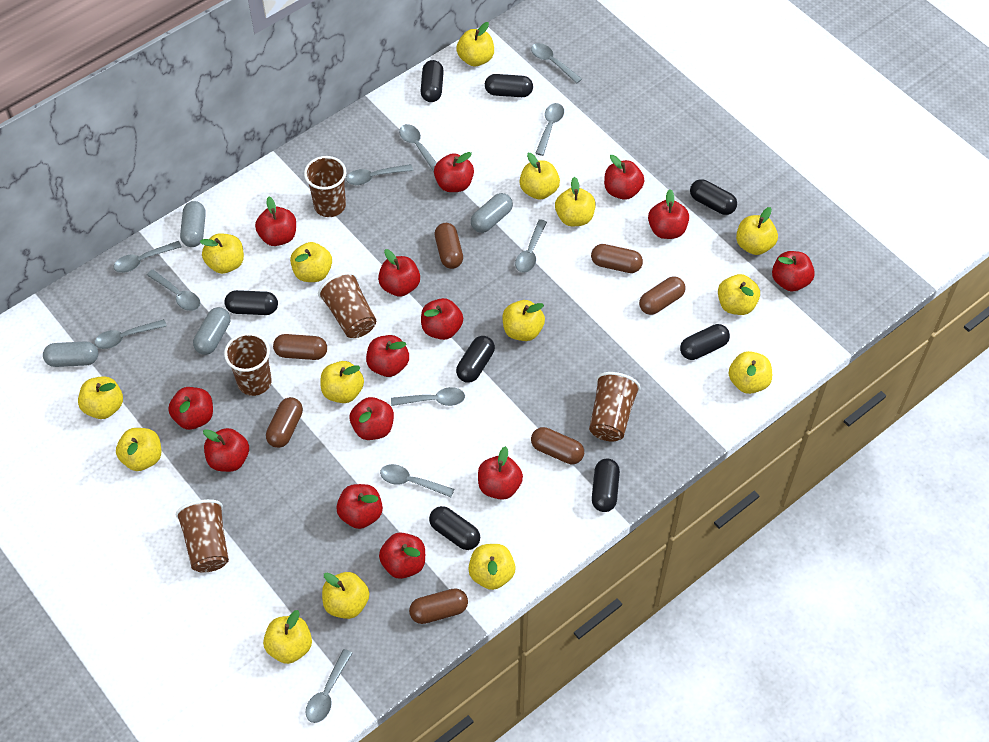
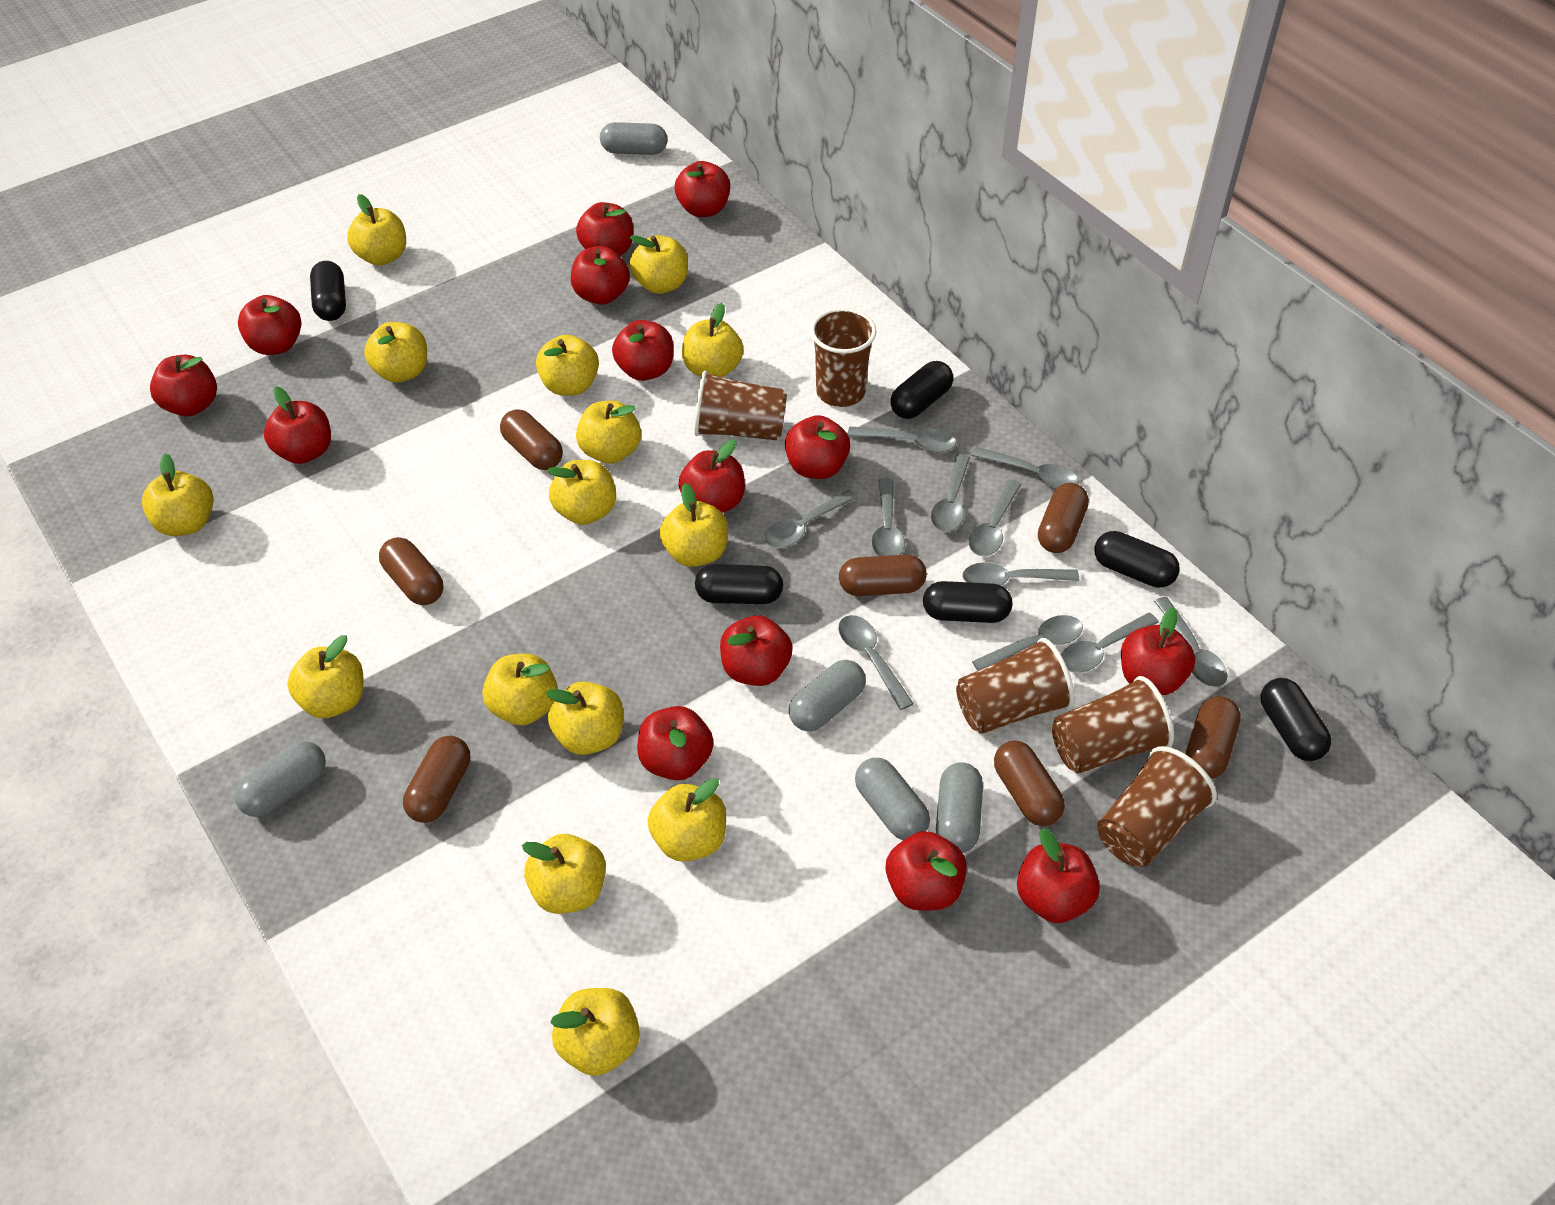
black capsule: 8 -> 6
grey capsule: 4 -> 5

